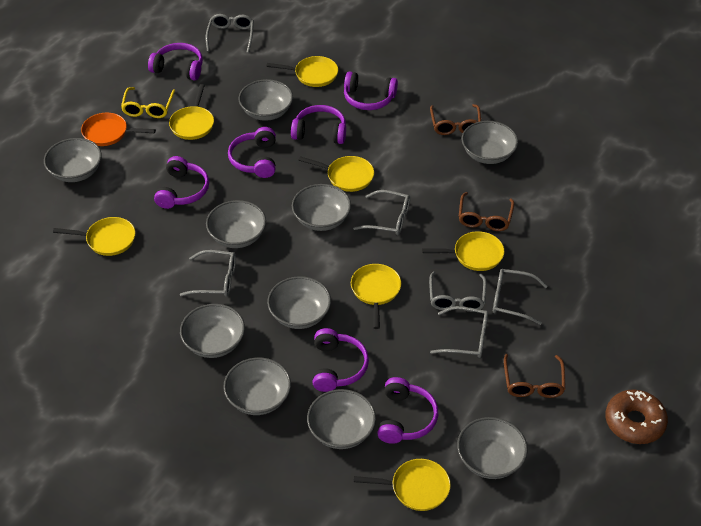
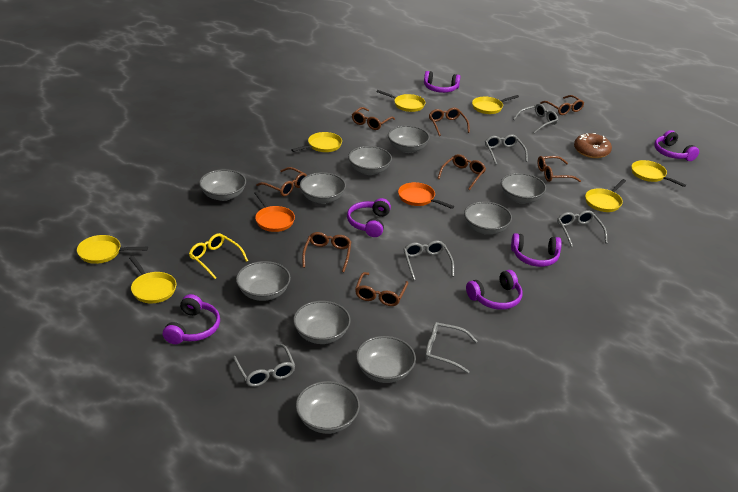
brown glasses: 3 -> 8
orange pan: 1 -> 2
purple headphones: 7 -> 6

